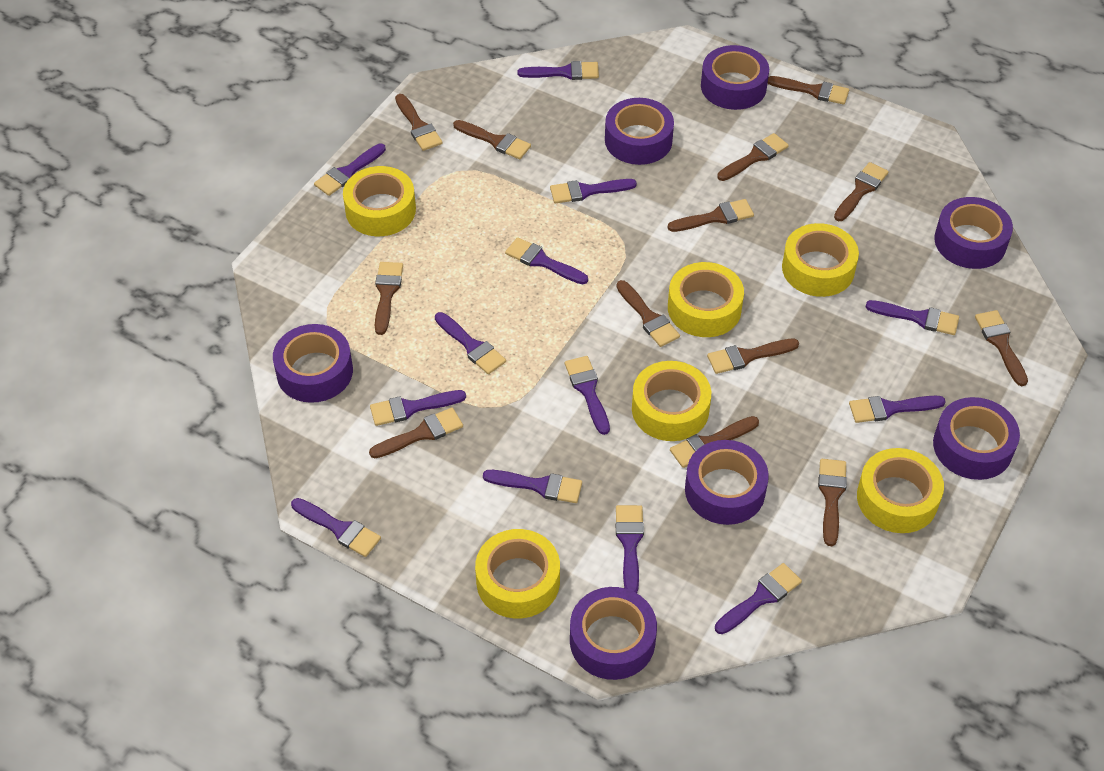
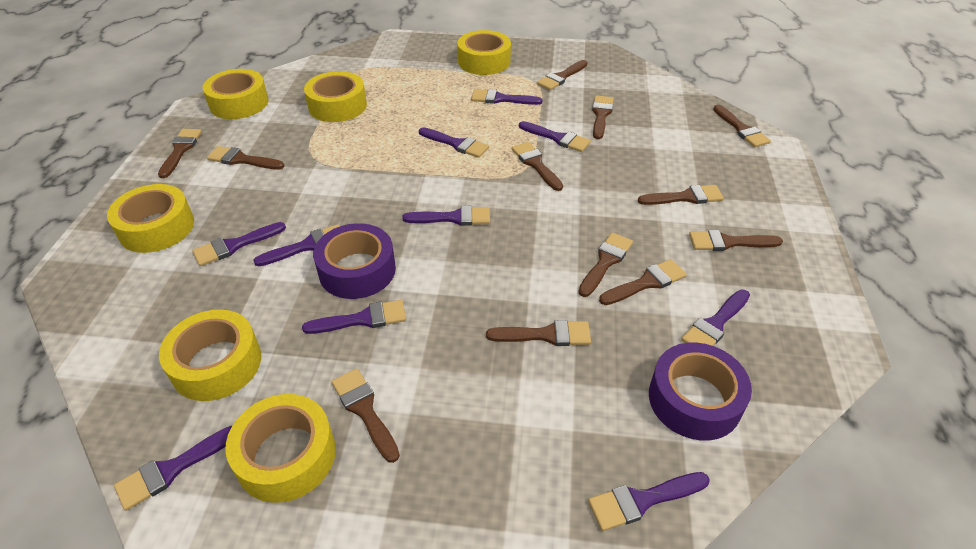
brown brush: 13 -> 12
purple brush: 13 -> 10
purple tape: 7 -> 2

